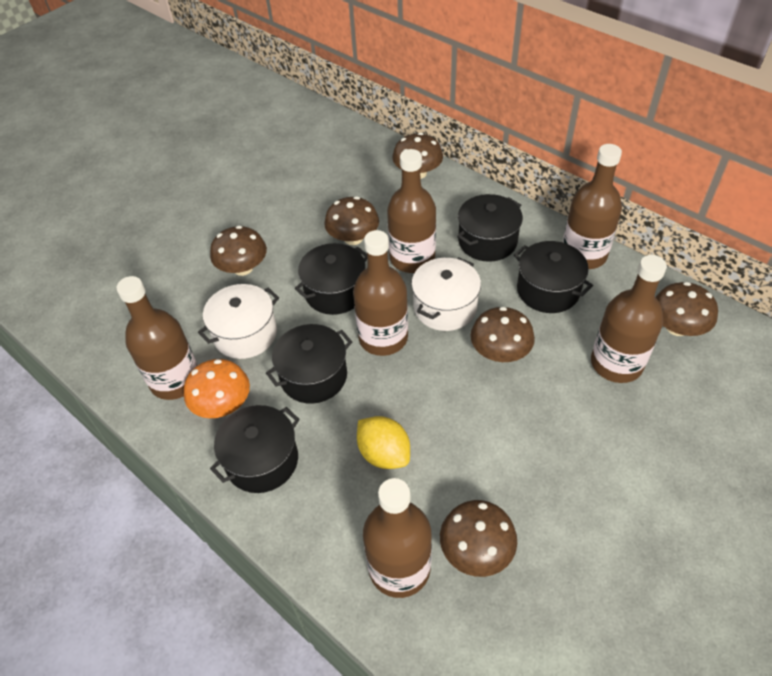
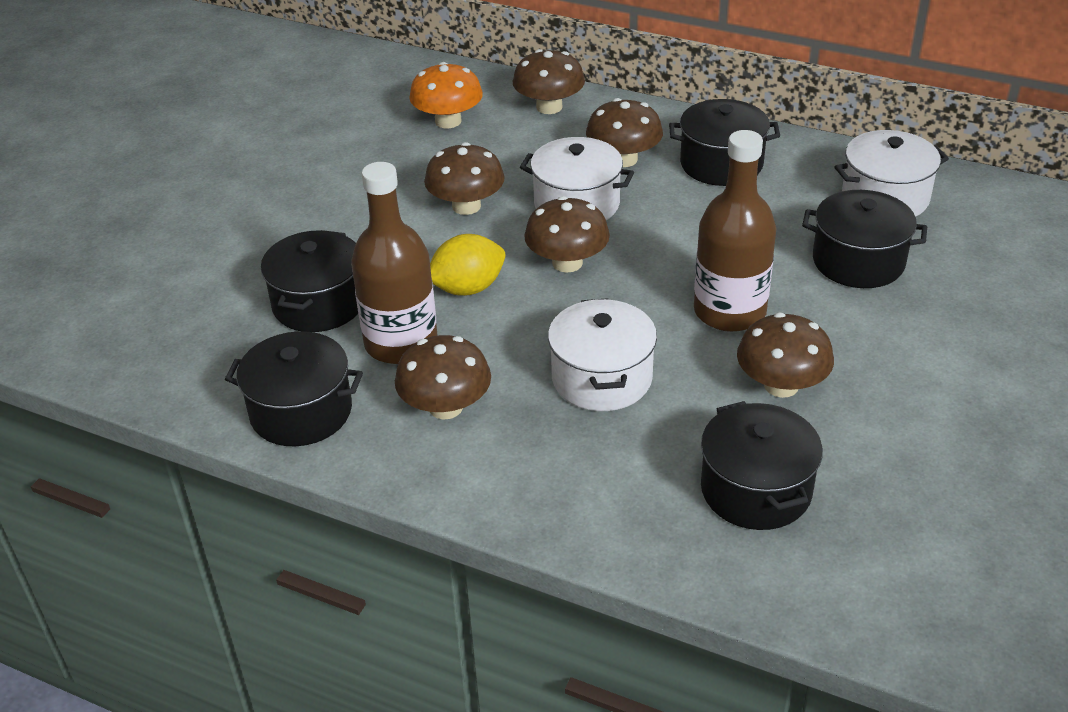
brown bottle: 6 -> 2
white pot: 2 -> 3

